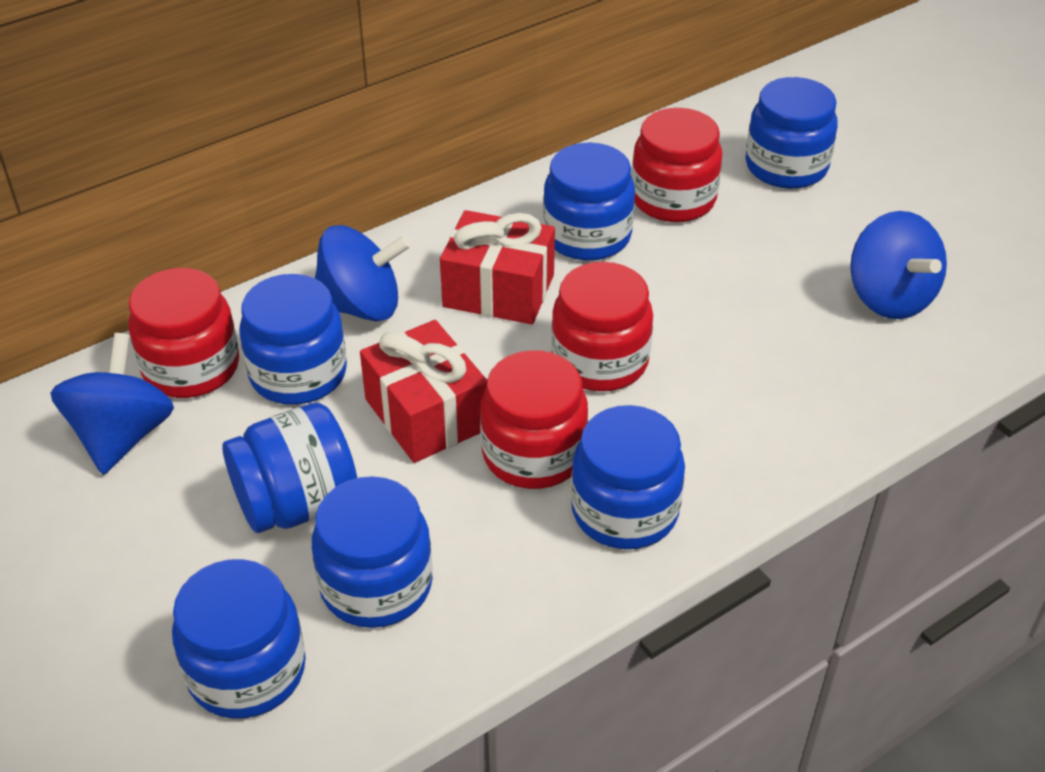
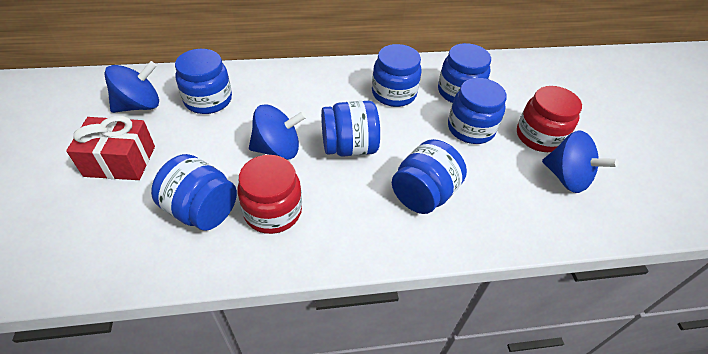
red gift: 2 -> 1
red jar: 4 -> 2

